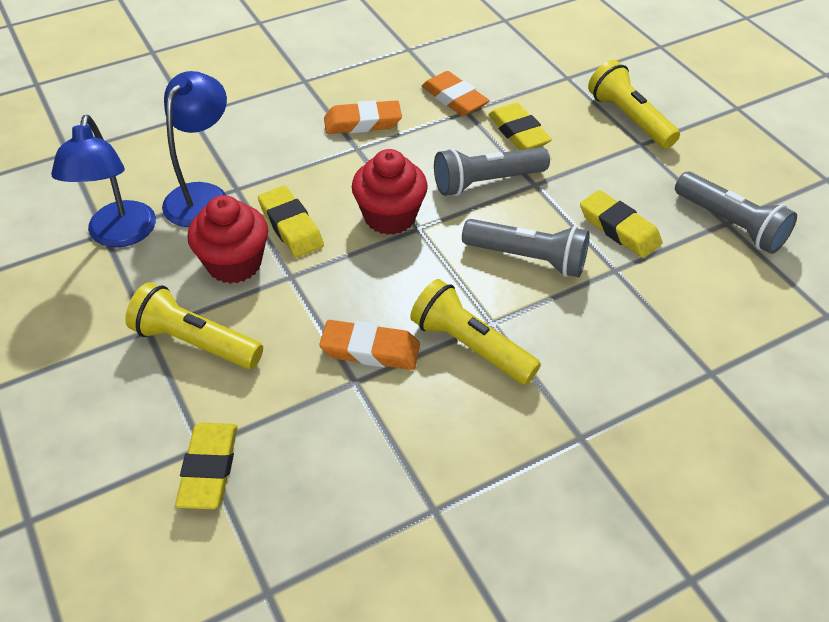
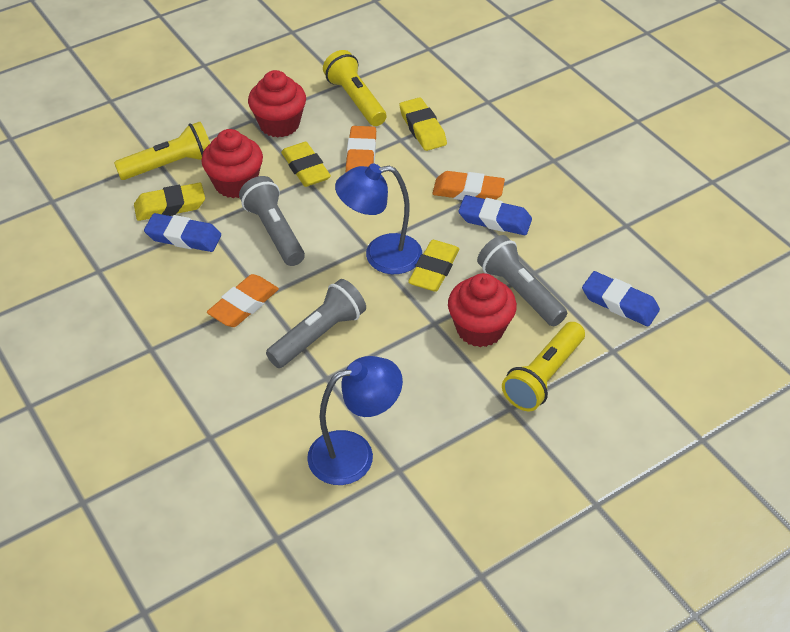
blue eraser: 0 -> 3
red cupcake: 2 -> 3

